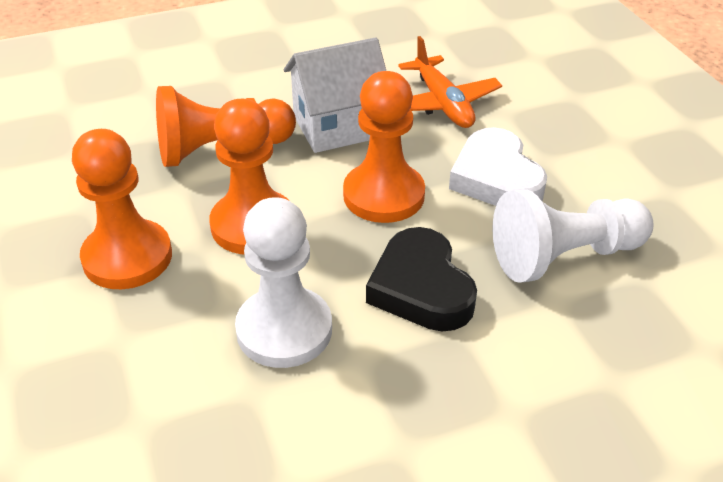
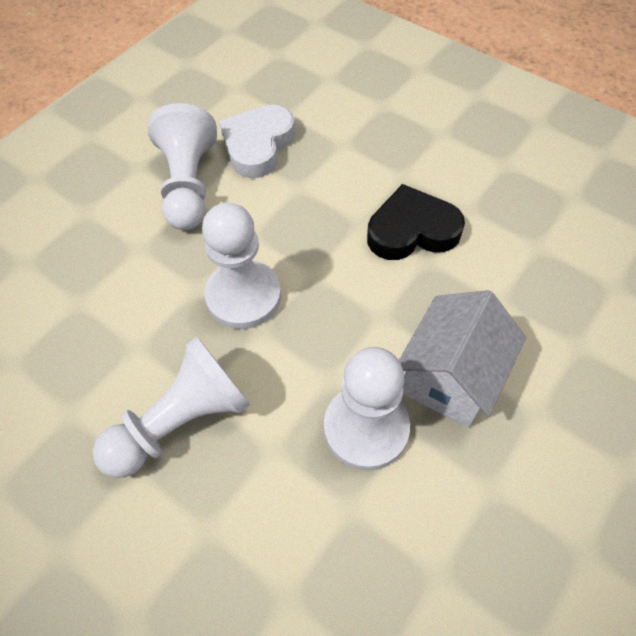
orange pawn: 4 -> 0
orange plane: 1 -> 0
white pawn: 2 -> 4

